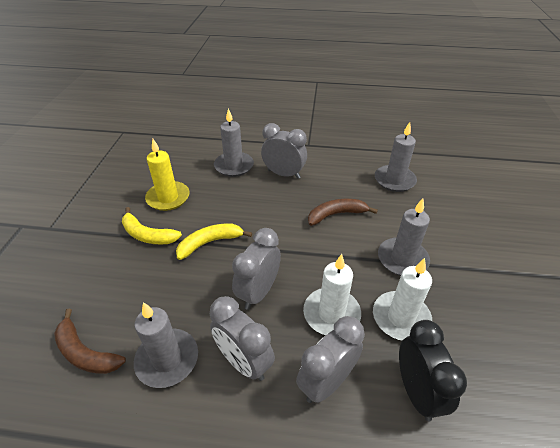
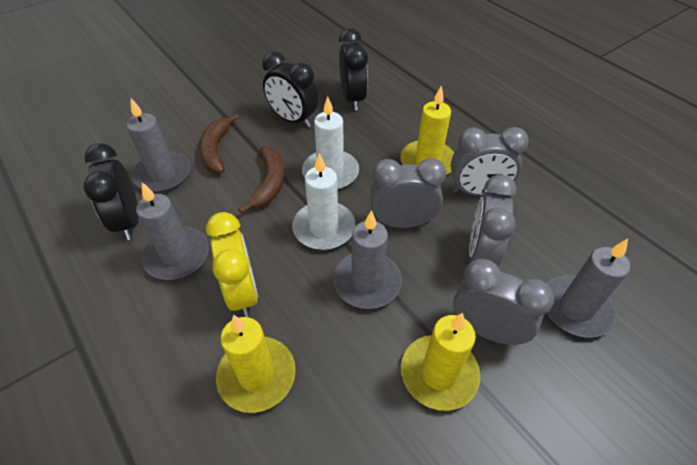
black clock: 1 -> 3
yellow banana: 2 -> 0
yellow candle: 1 -> 3
yellow clock: 0 -> 1

